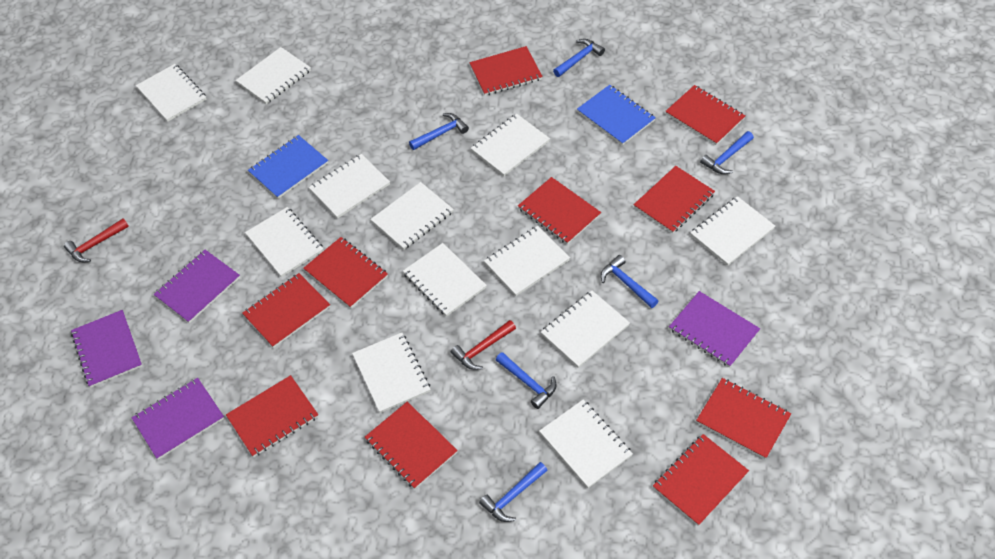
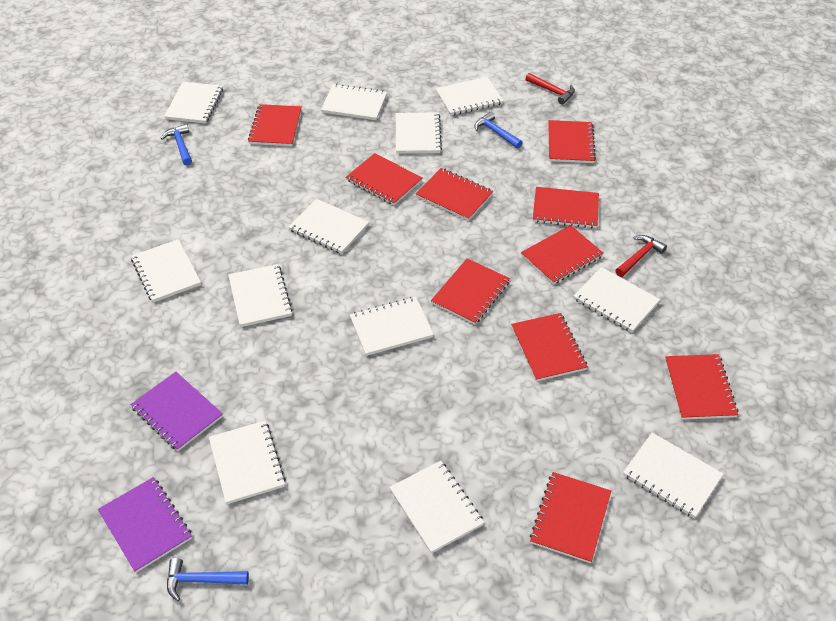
blue hammer: 6 -> 3
blue notebook: 2 -> 0
purple notebook: 4 -> 2

